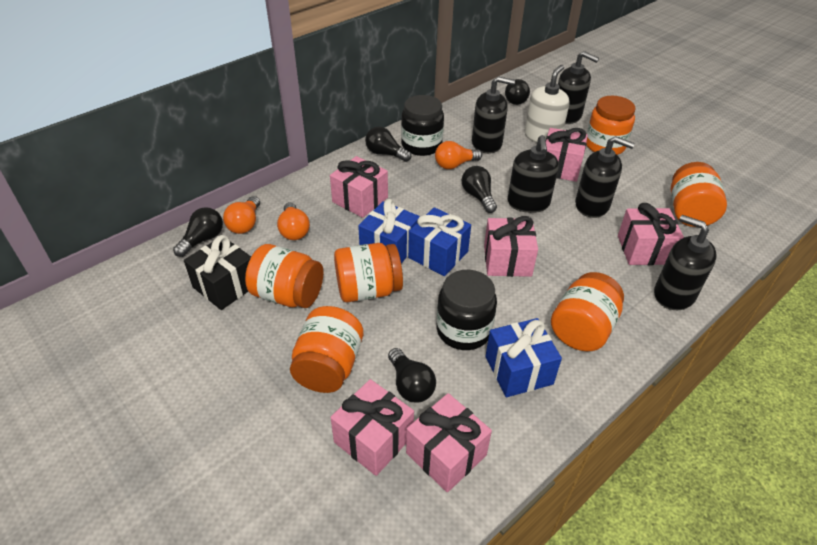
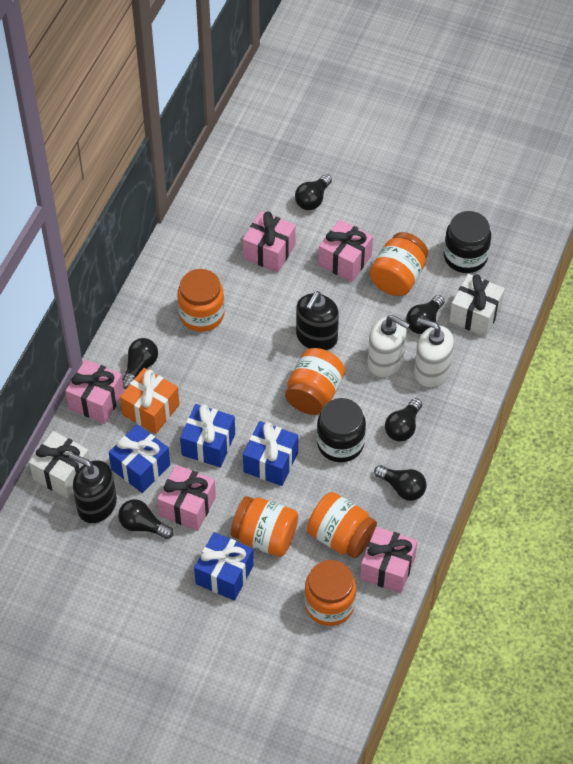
black gift: 1 -> 0
black light bulb: 5 -> 6
black soap dispenser: 5 -> 2
blue gift: 3 -> 4
orange gift: 0 -> 1
orange light bulb: 3 -> 0
pink gift: 6 -> 5
white gift: 0 -> 2
white soap dispenser: 1 -> 2

